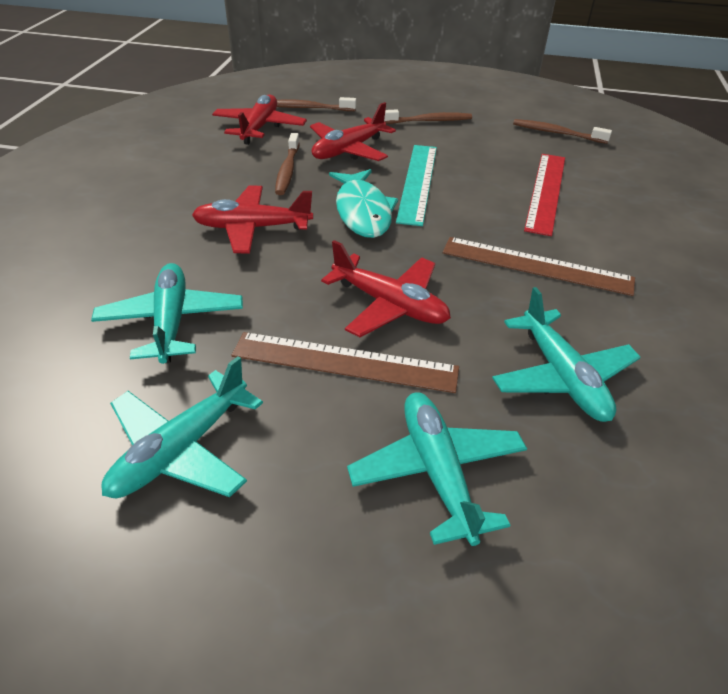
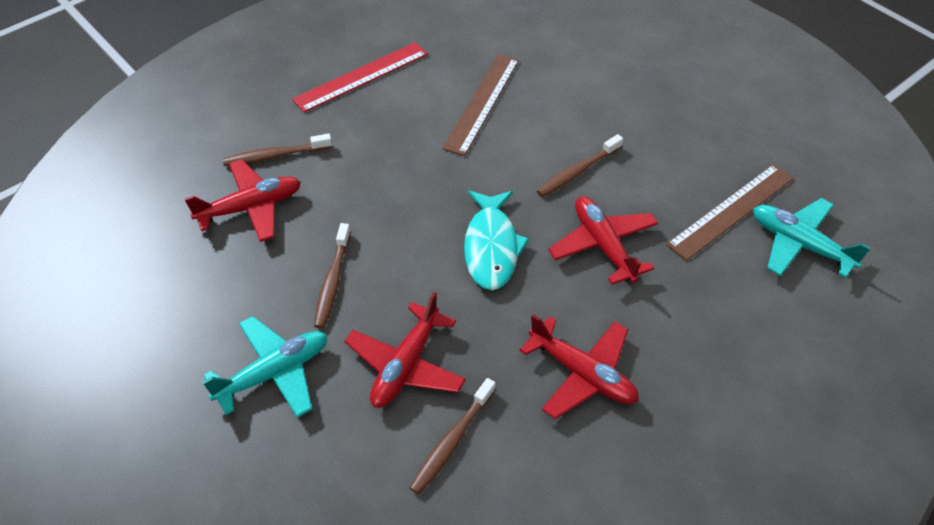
turquoise plane: 4 -> 2
turquoise ruler: 1 -> 0

